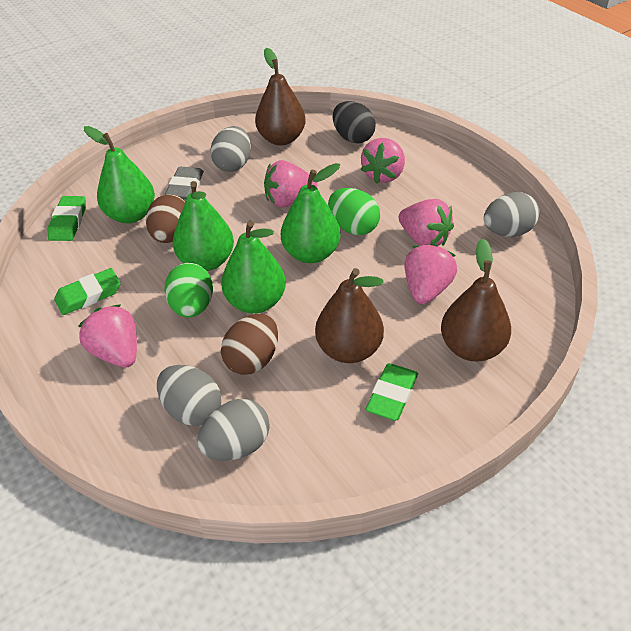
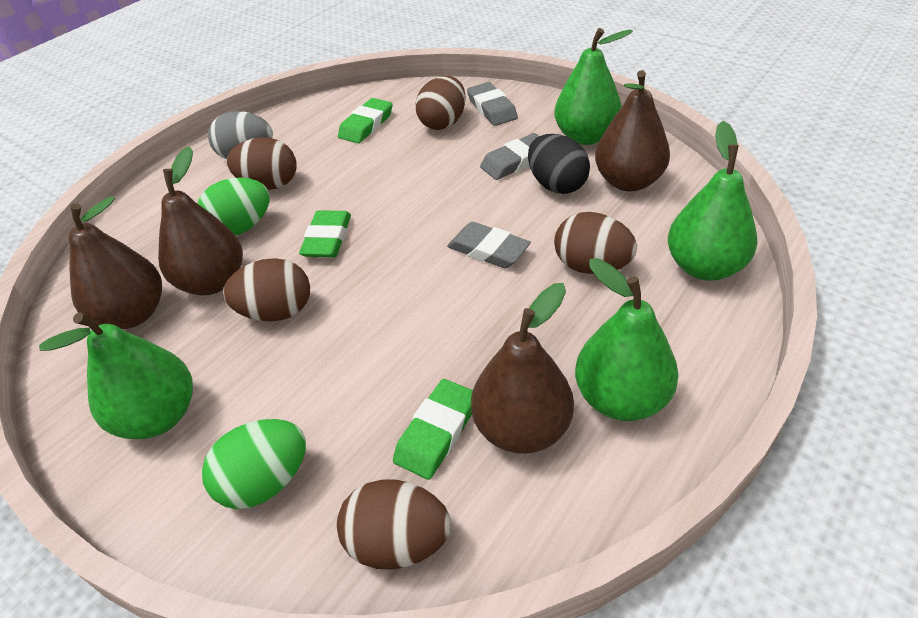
brown egg: 2 -> 5
brown pear: 3 -> 4
grey egg: 4 -> 1
grey eraser: 1 -> 3
pink strawberry: 5 -> 0

